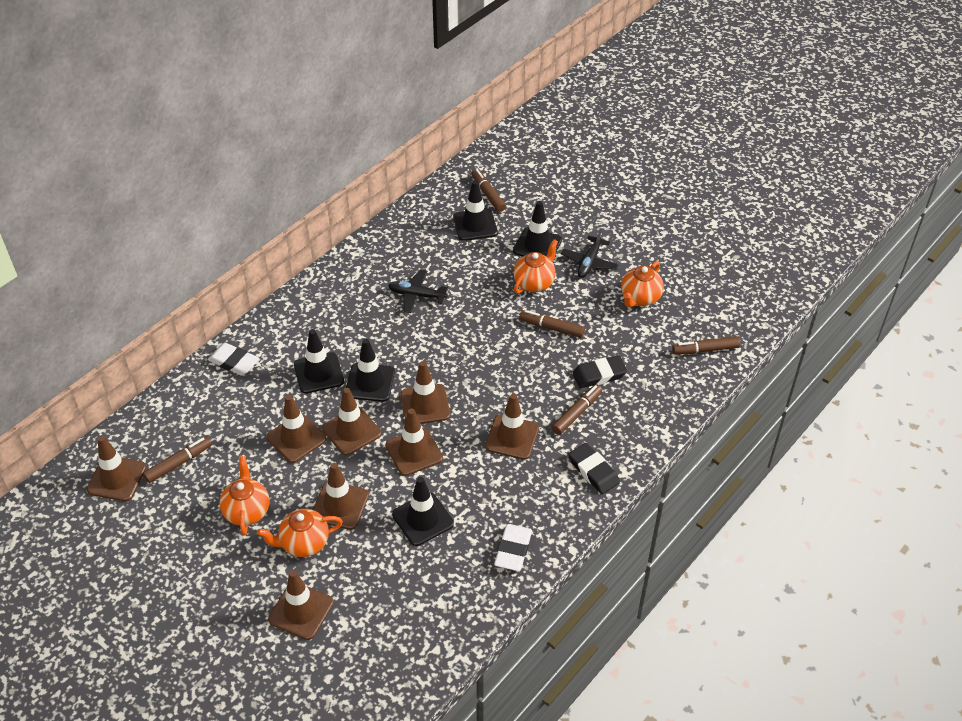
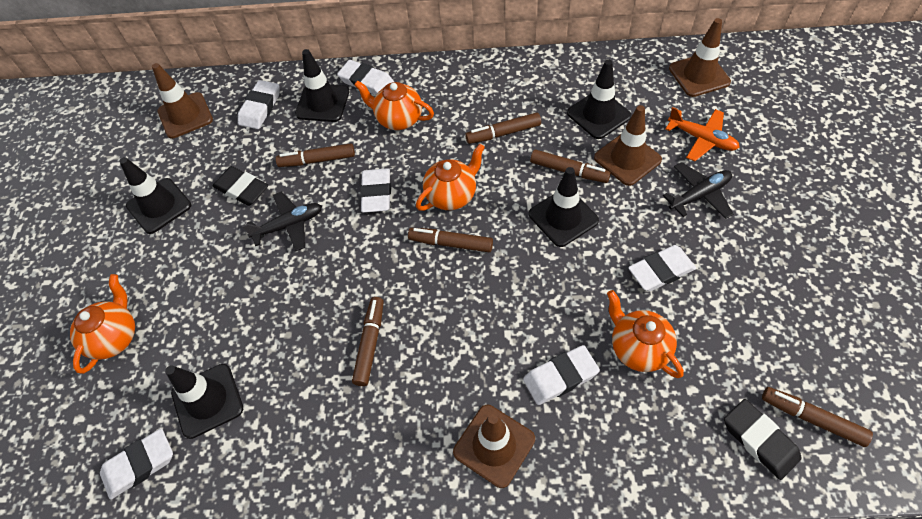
brown marker: 5 -> 6
brown traffic cone: 8 -> 4
orange plane: 0 -> 1
white eraser: 2 -> 6

